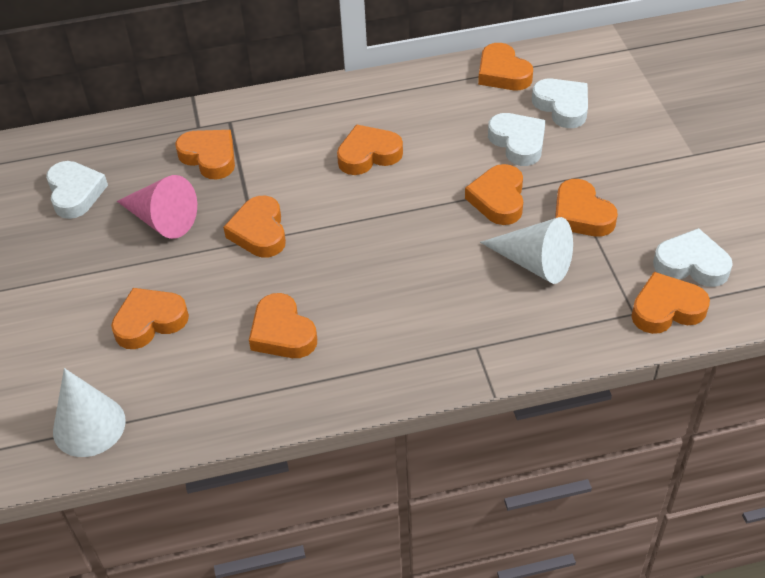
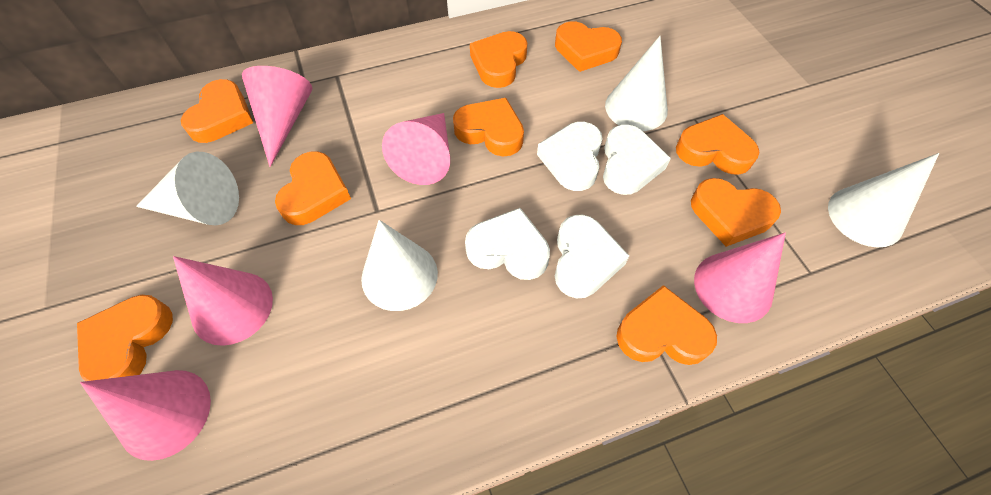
pink cone: 1 -> 5
white cone: 2 -> 4

